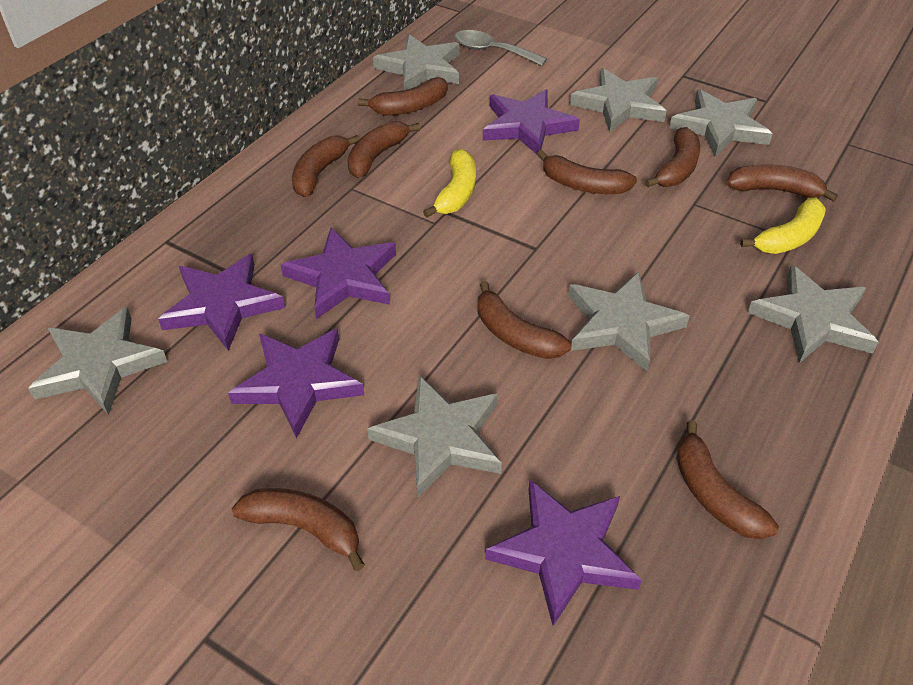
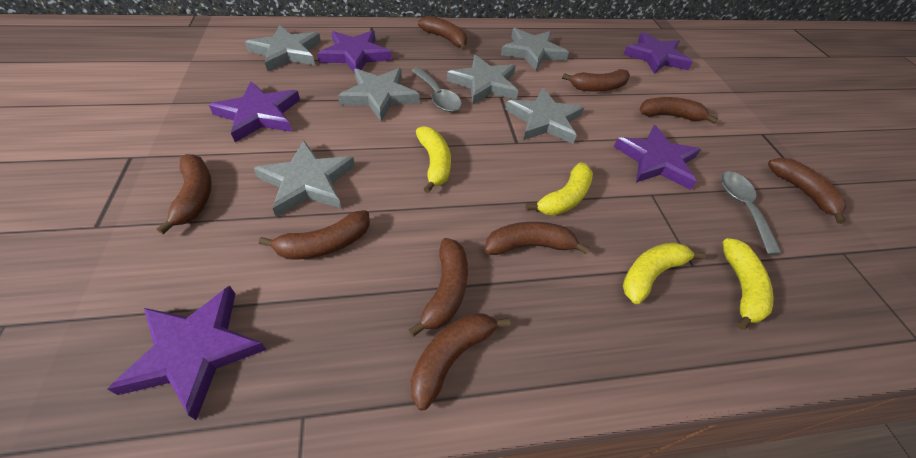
grey spoon: 1 -> 2
grey star: 7 -> 6
yellow banana: 2 -> 4

